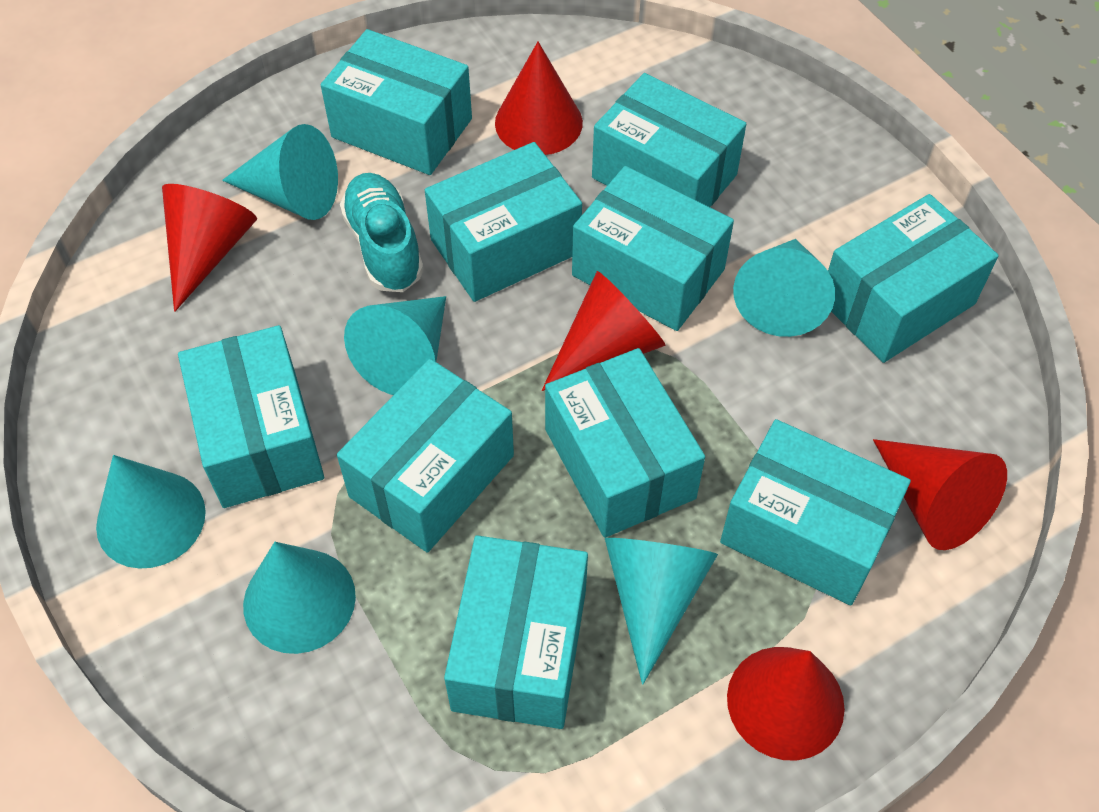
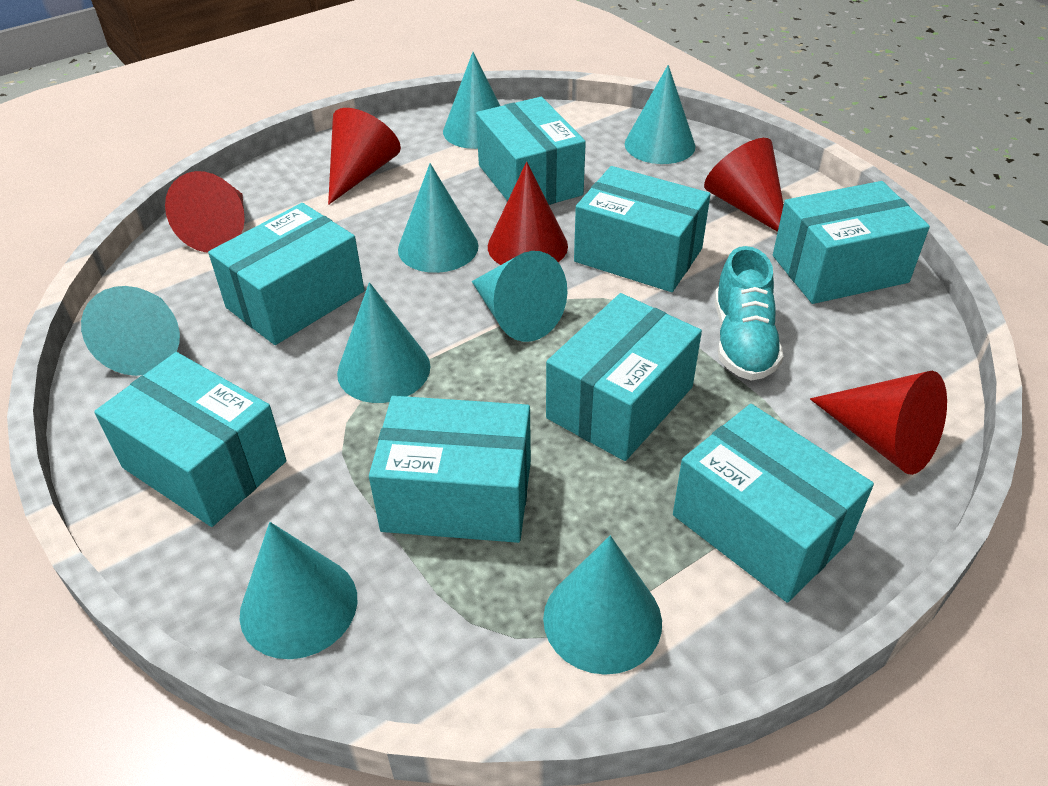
turquoise box: 10 -> 8
turquoise cone: 6 -> 8

